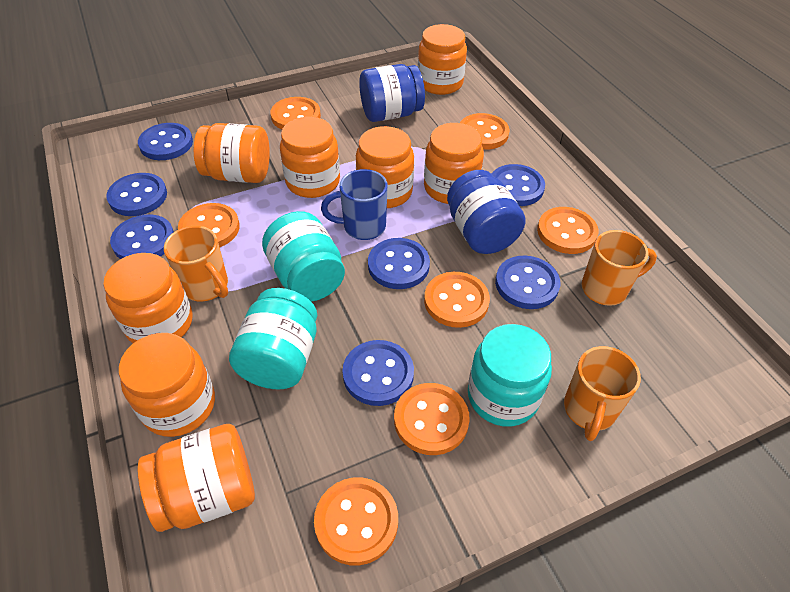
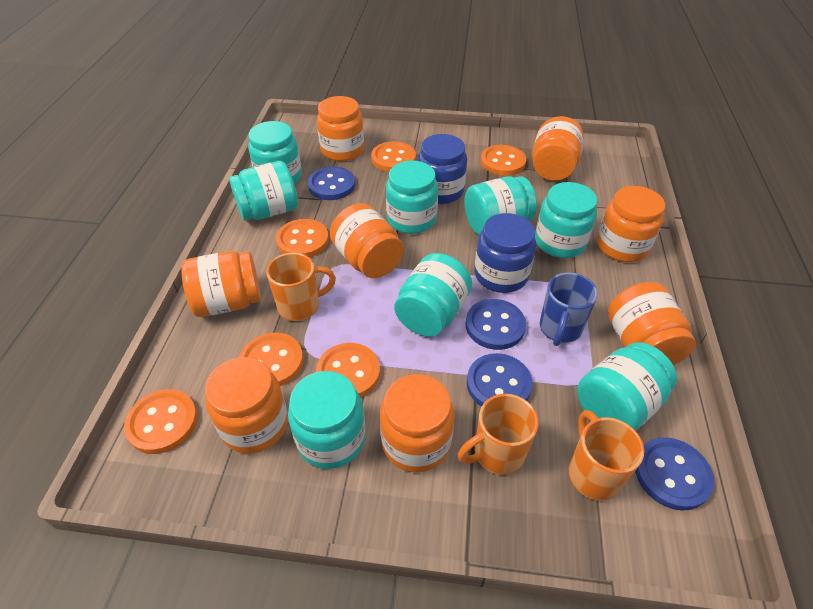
blue button: 7 -> 4
orange button: 7 -> 6
turquoise jar: 3 -> 8

